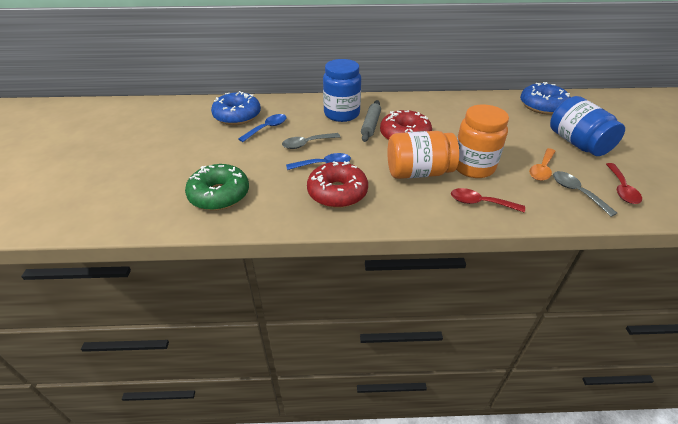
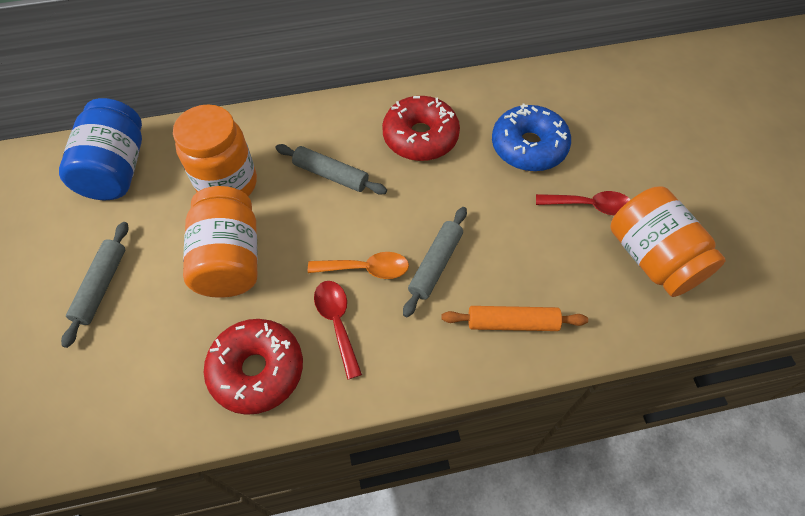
blue donut: 2 -> 1
blue jar: 2 -> 1
blue spoon: 2 -> 0
green donut: 1 -> 0
grey rolling pin: 1 -> 3
grey spoon: 2 -> 0
orange jar: 2 -> 3
orange rolling pin: 0 -> 1

